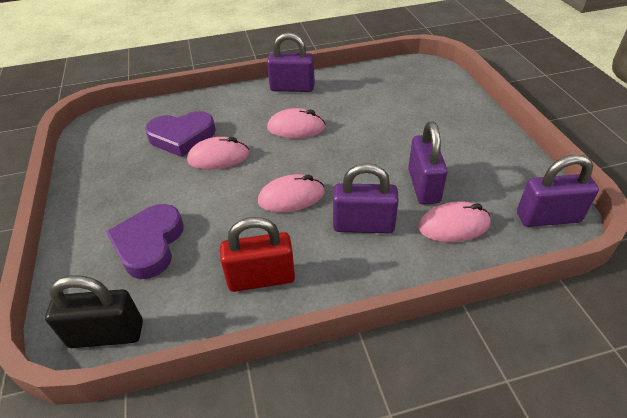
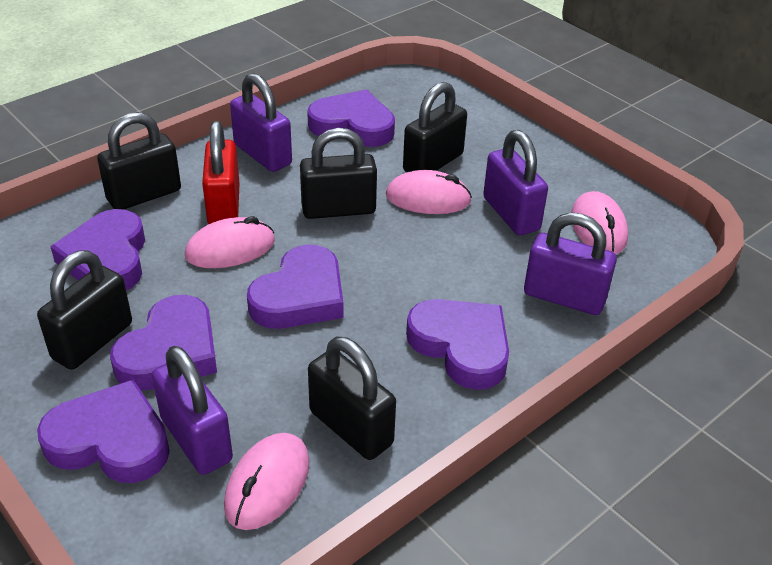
black padlock: 1 -> 5
purple heart: 2 -> 6

